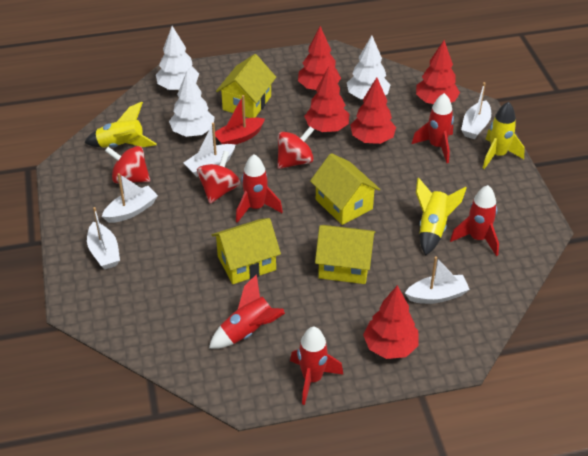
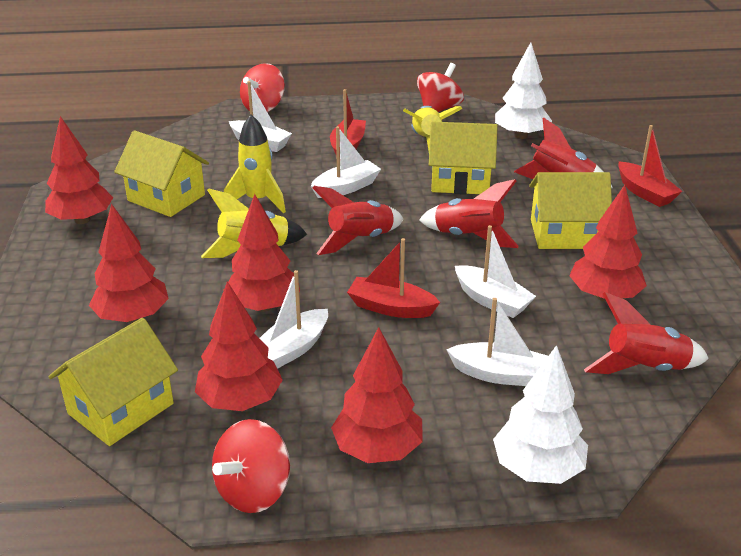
red boat: 1 -> 3
red rocket: 5 -> 4
red tree: 5 -> 6
white tree: 3 -> 2

